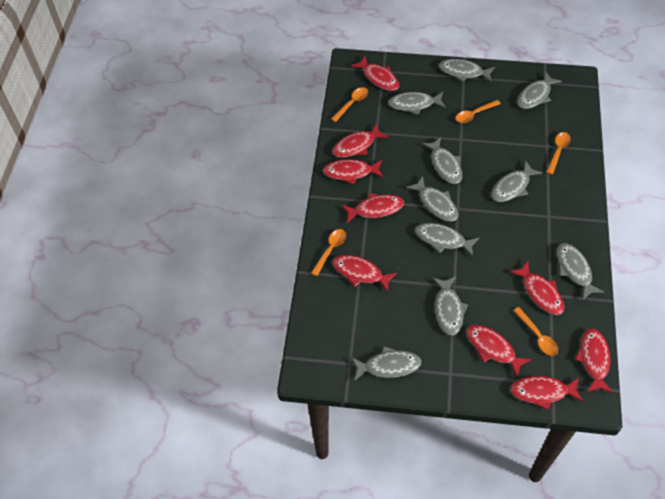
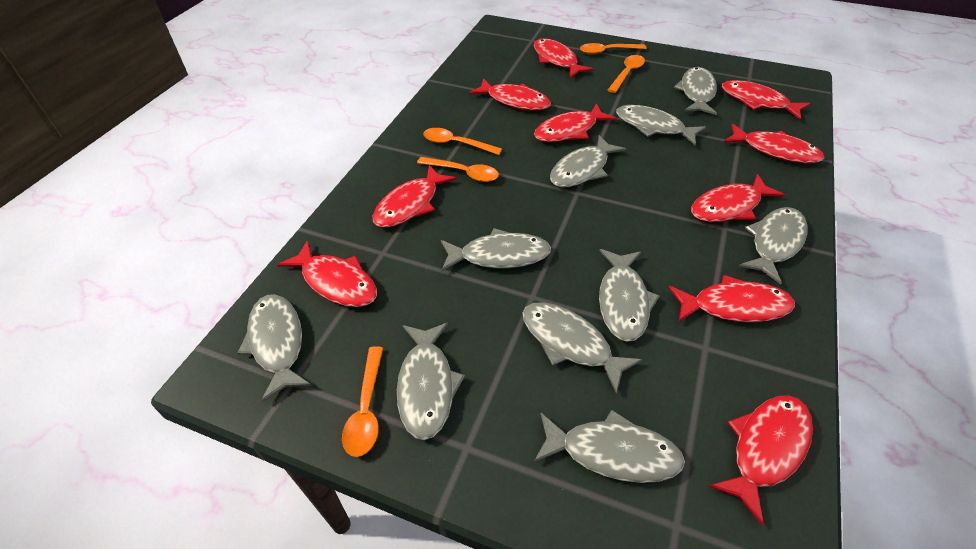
red fish: 9 -> 10

